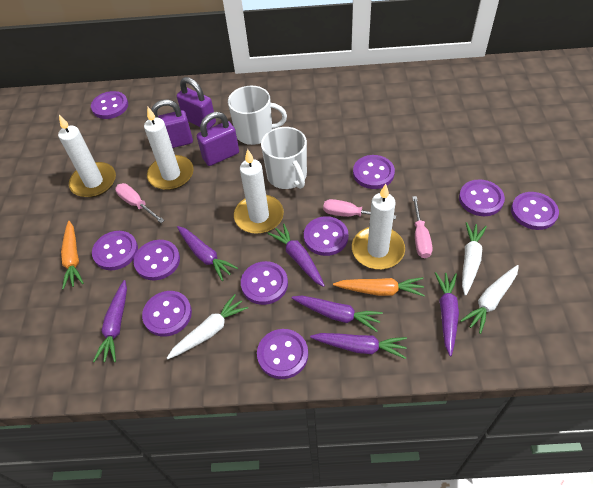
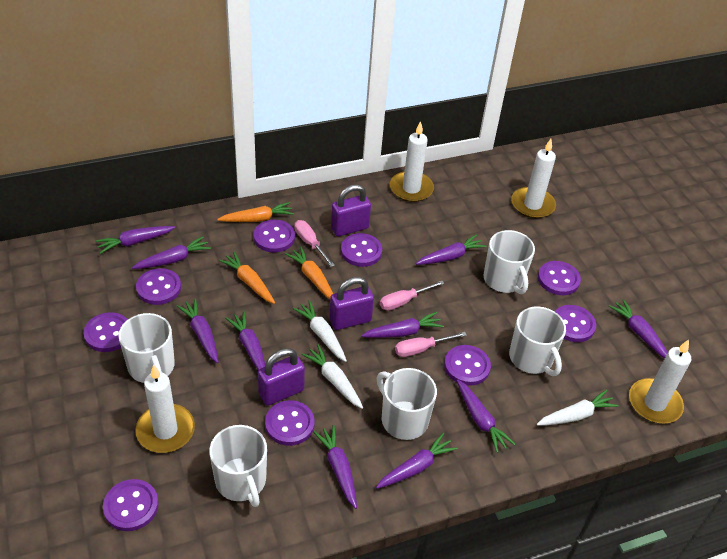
orange carrot: 2 -> 3
purple button: 10 -> 9
purple carrot: 6 -> 10
white mug: 2 -> 5

